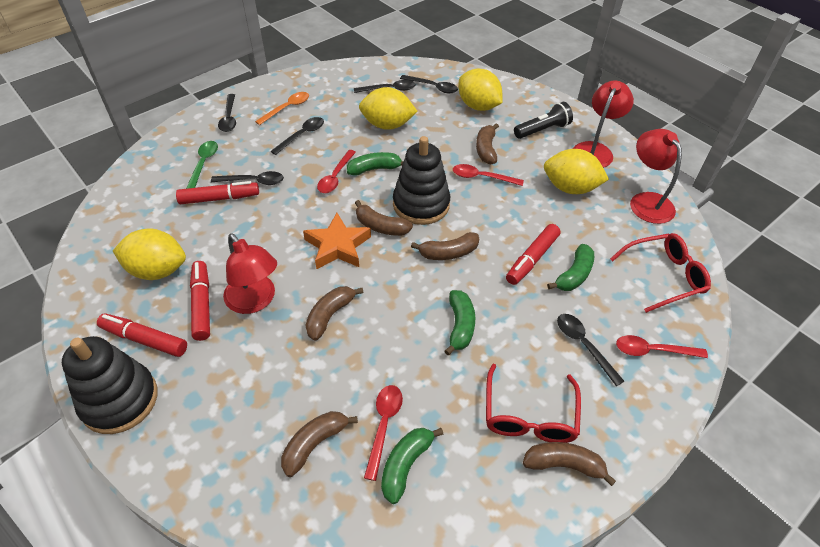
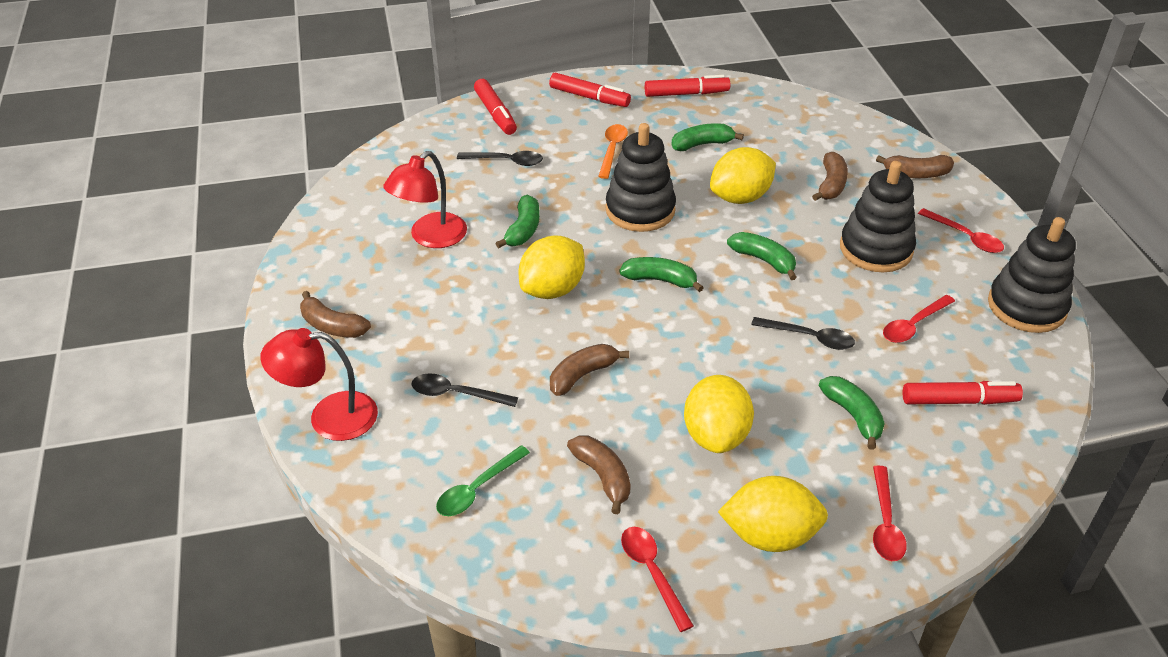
black flashlight: 1 -> 0
black spoon: 6 -> 3
black stacking toy: 2 -> 3
brown banana: 6 -> 5
green banana: 4 -> 5
orange star: 1 -> 0
red glasses: 2 -> 0
red lamp: 3 -> 2

